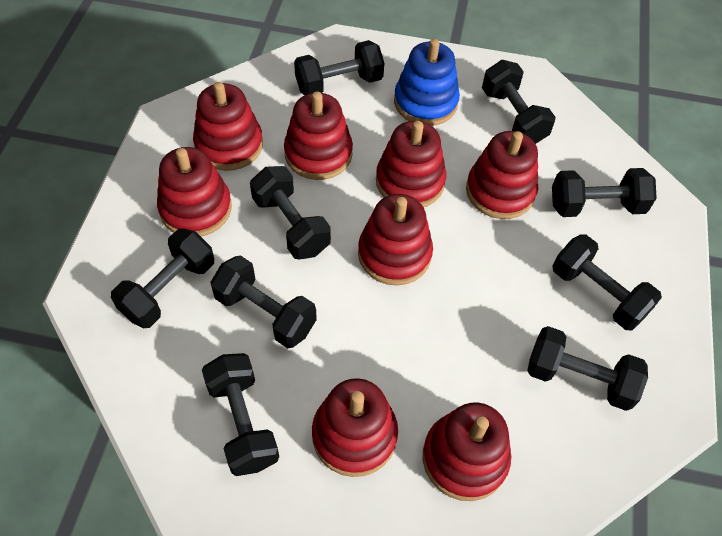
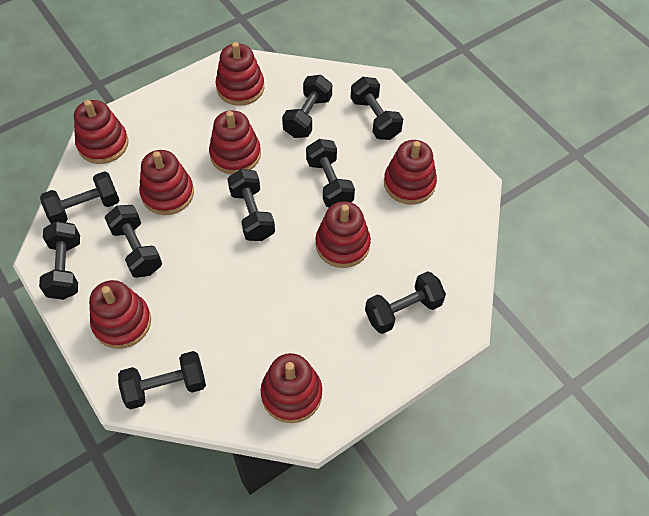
blue stacking toy: 1 -> 0

